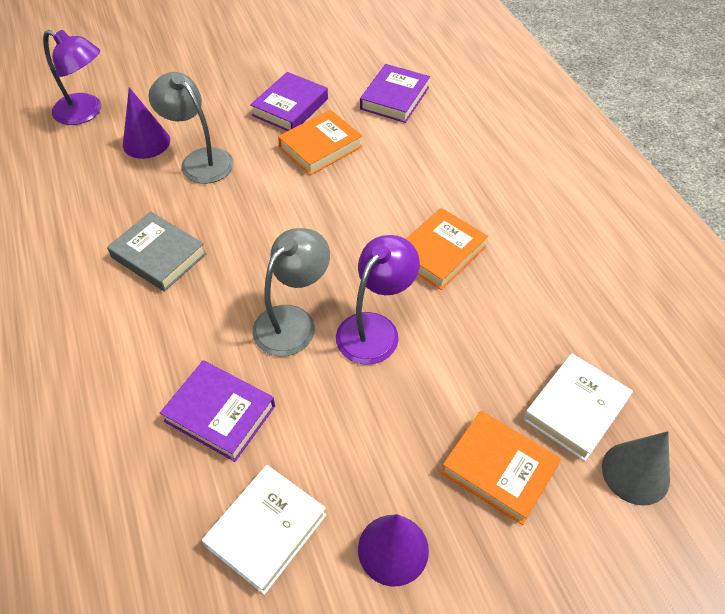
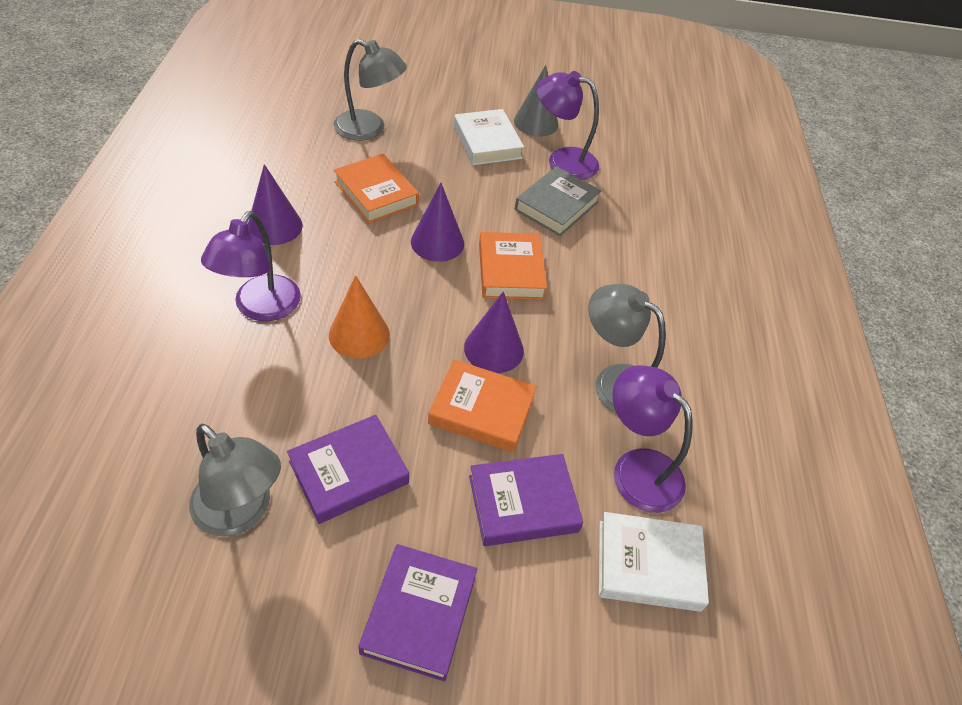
grey lamp: 2 -> 3
orange cone: 0 -> 1
purple cone: 2 -> 3
purple lamp: 2 -> 3

